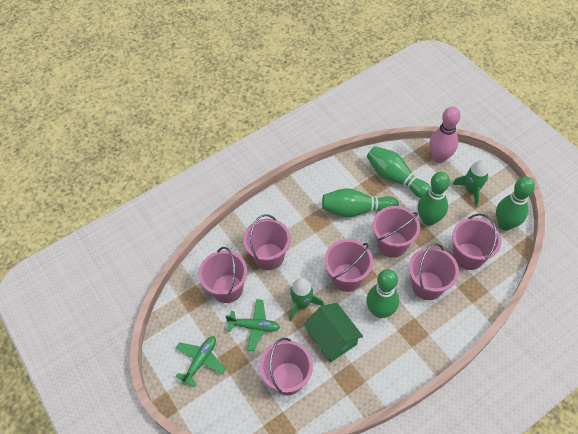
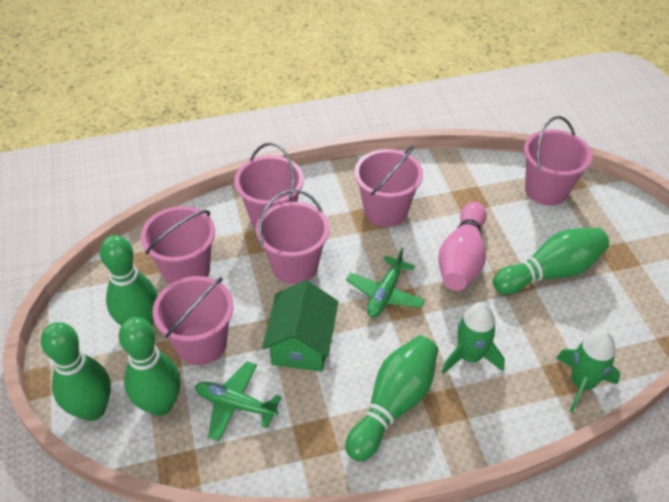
pink bucket: 7 -> 6

